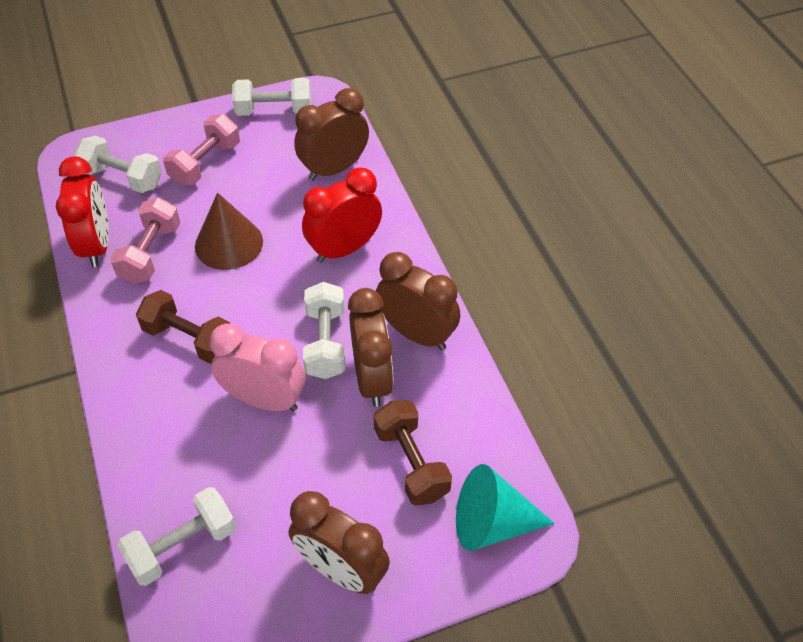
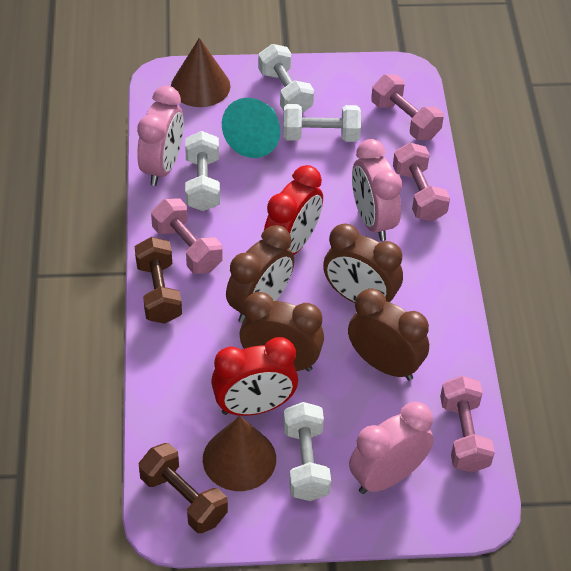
brown cone: 1 -> 2
pink clock: 1 -> 3
pink dumbbell: 2 -> 4

